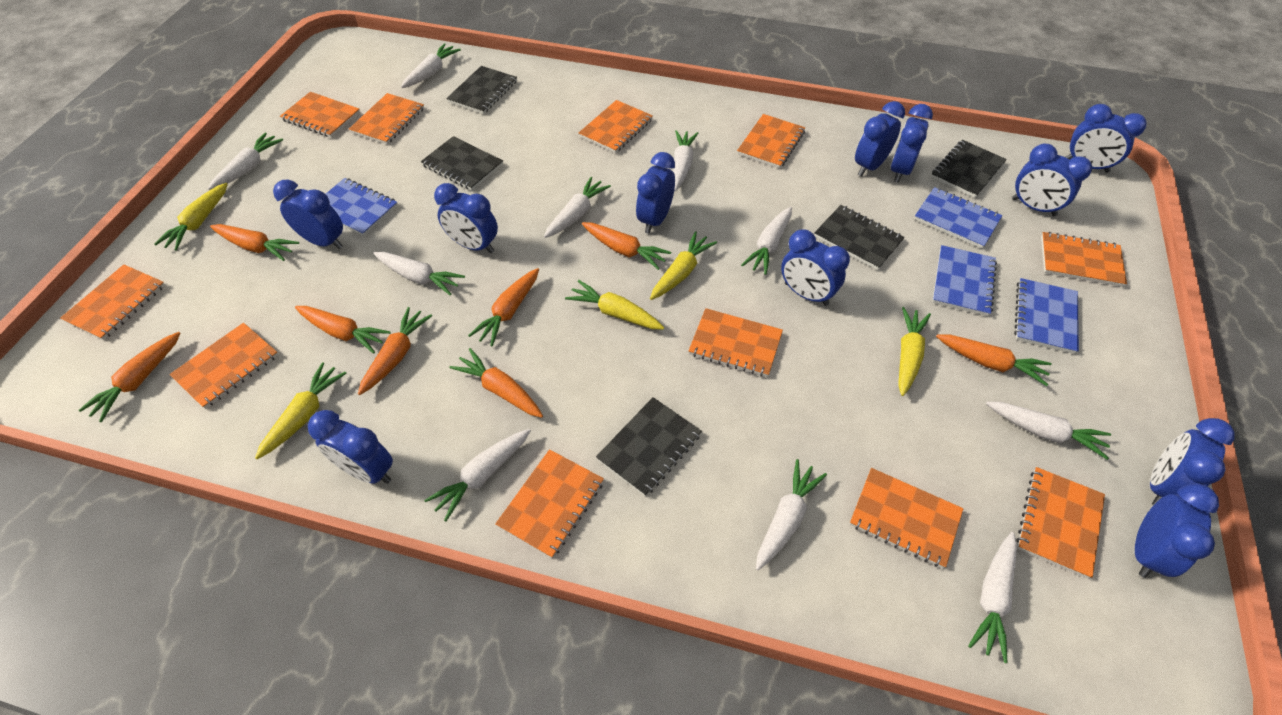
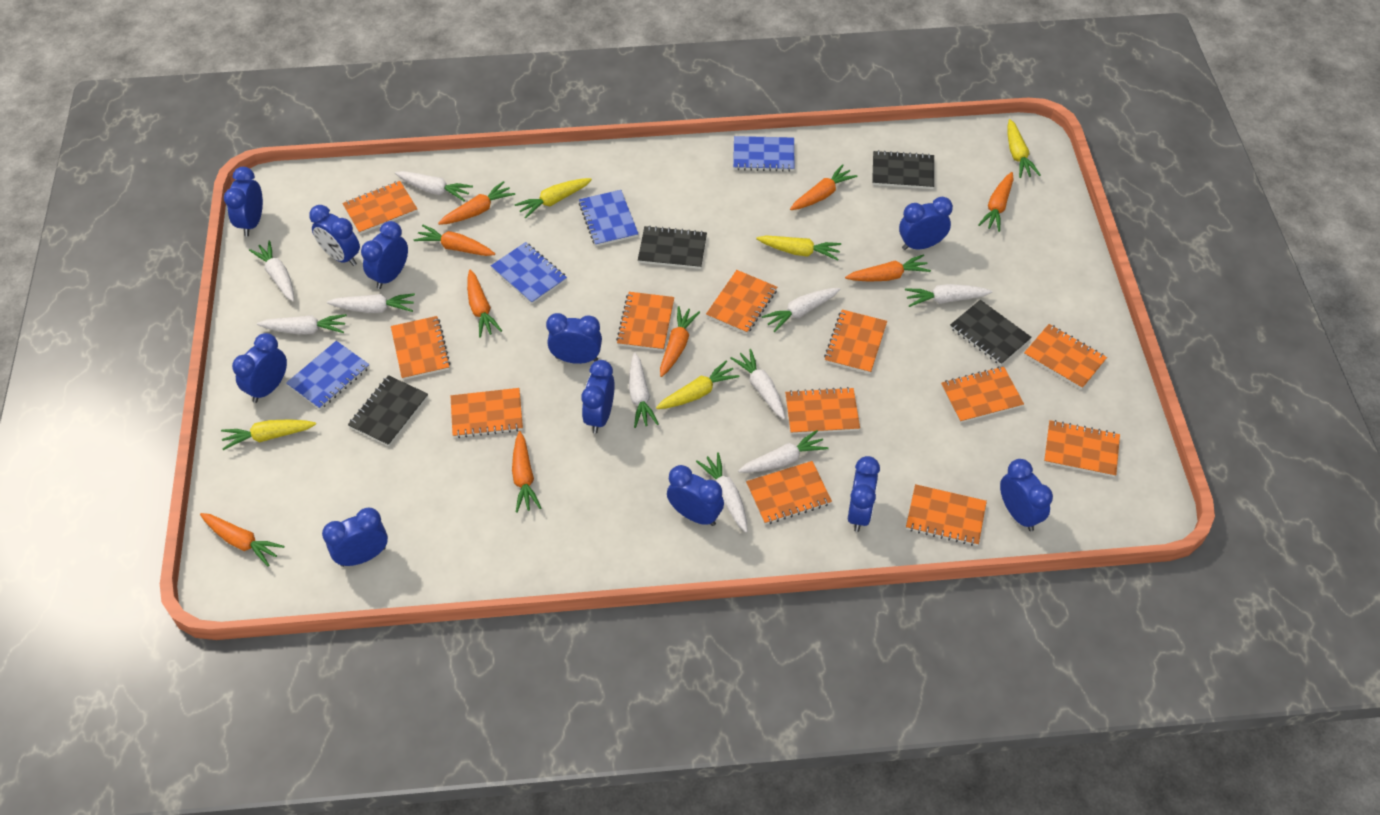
black notebook: 5 -> 4
orange carrot: 8 -> 9
orange notebook: 11 -> 12

